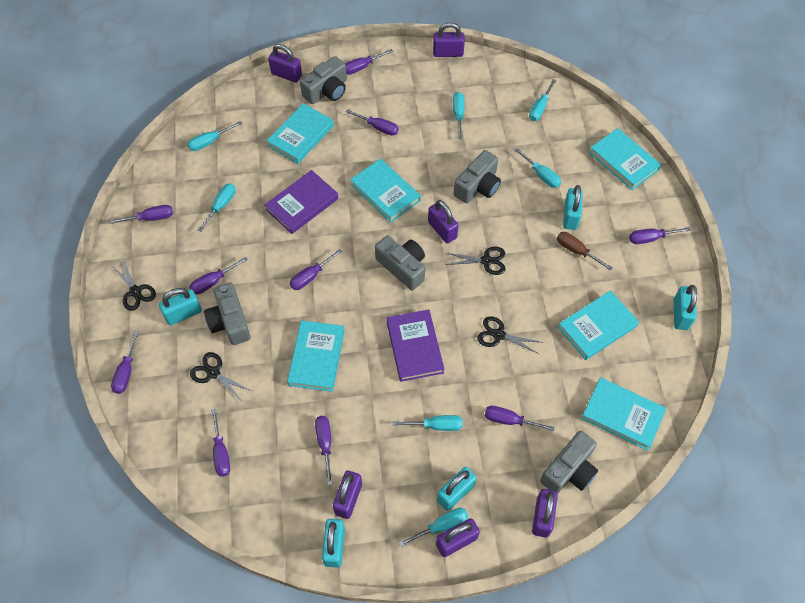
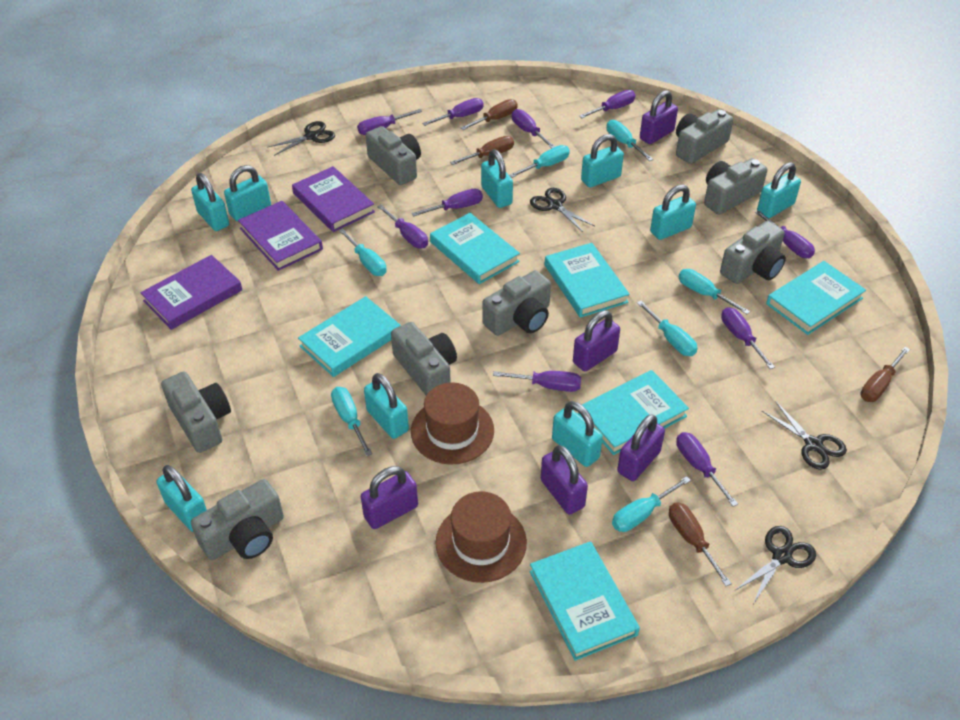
brown hat: 0 -> 2
brown screwdriver: 1 -> 4
grey camera: 5 -> 8
purple book: 2 -> 3
purple padlock: 6 -> 5
turquoise padlock: 5 -> 9

